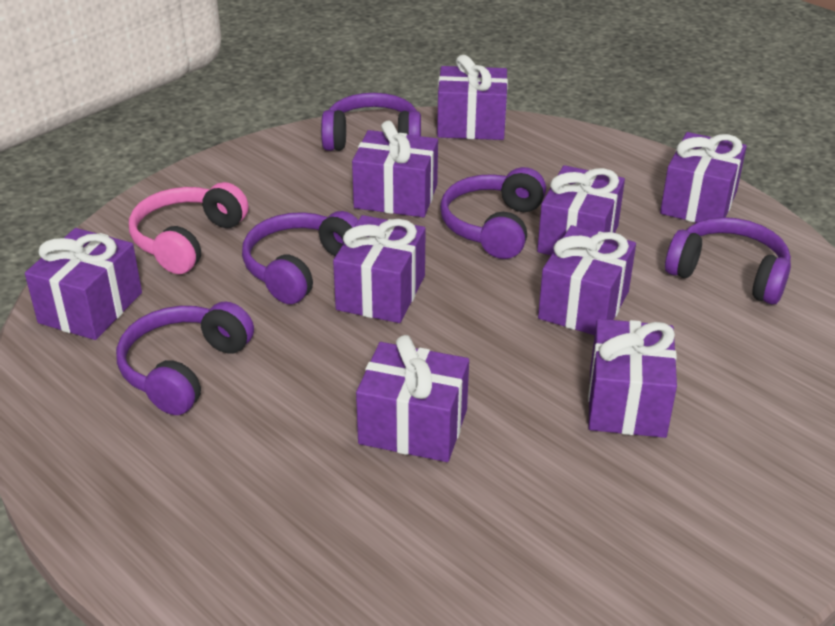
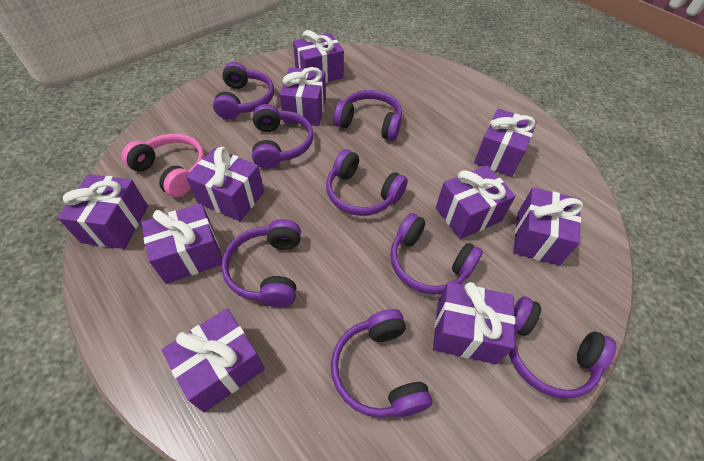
purple gift: 9 -> 10
purple headphones: 5 -> 8

